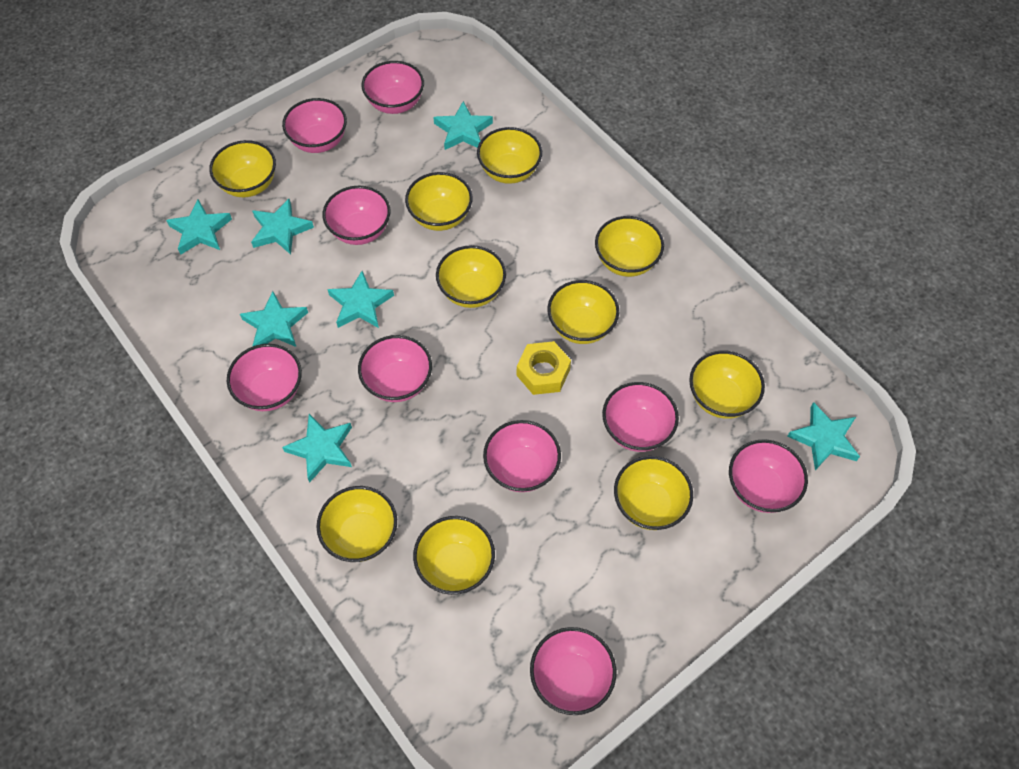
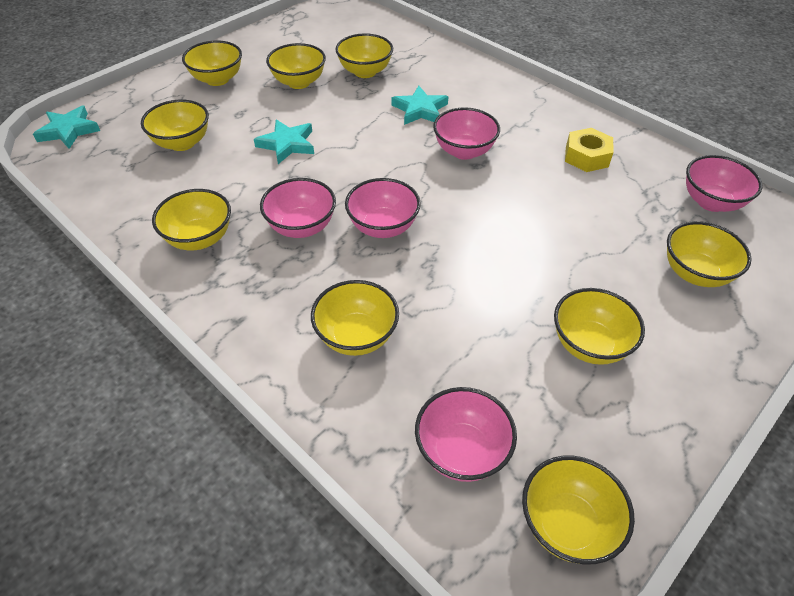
pink bowl: 9 -> 5
turquoise star: 7 -> 3
yellow bowl: 10 -> 9

